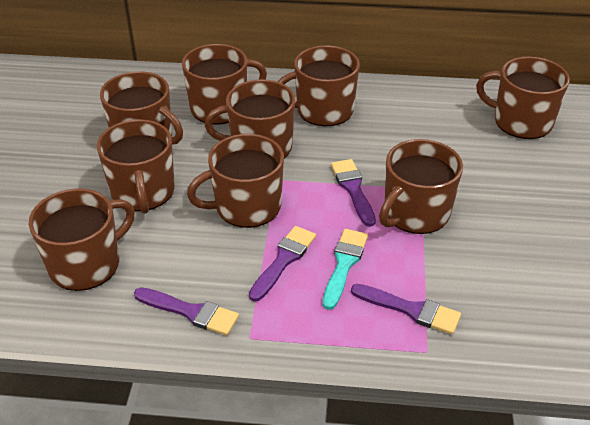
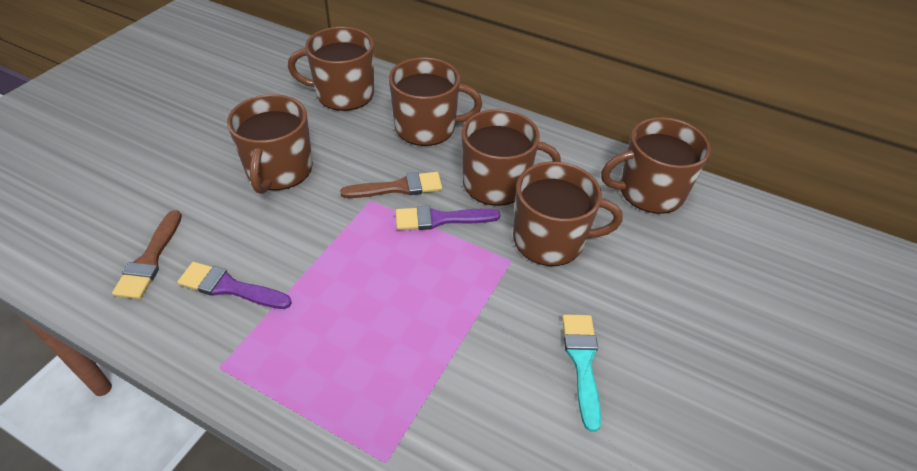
brown brush: 0 -> 2
brown mug: 9 -> 6
purple brush: 4 -> 2

